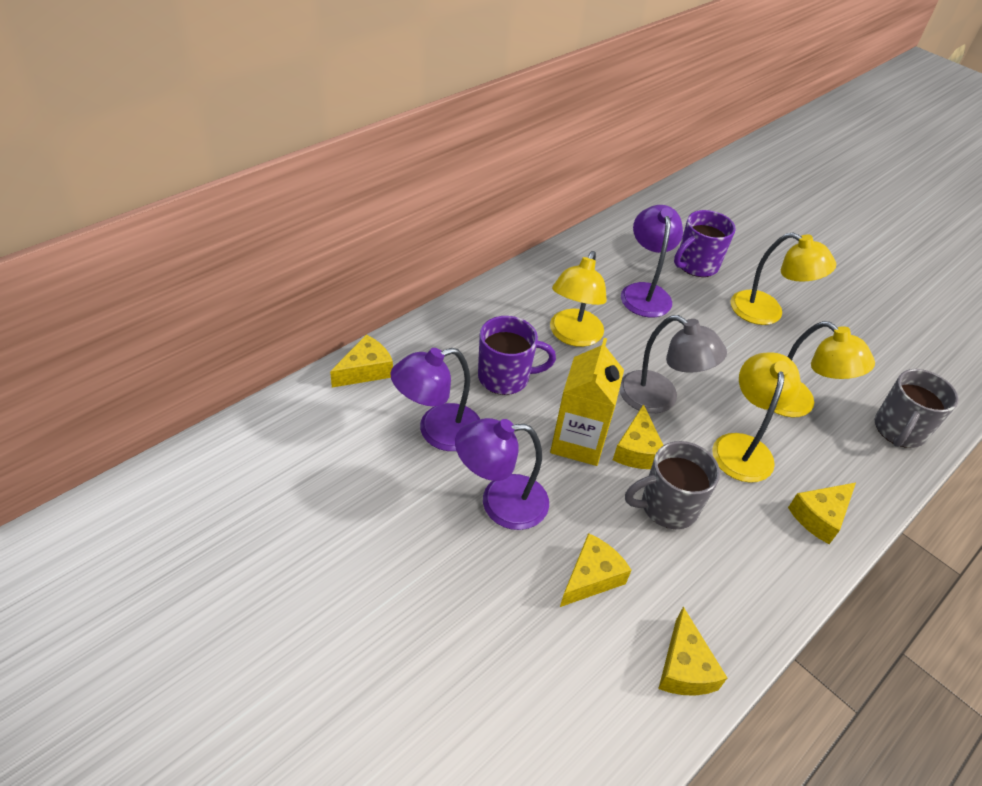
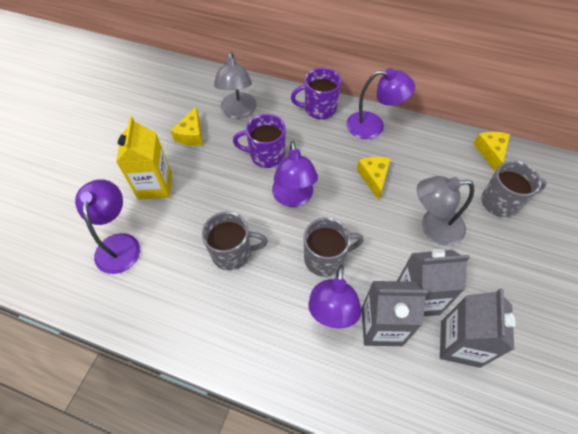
grey carton: 0 -> 3
grey lamp: 1 -> 2
grey mug: 2 -> 3
purple lamp: 3 -> 4
yellow cheese: 5 -> 3
yellow lamp: 4 -> 0

